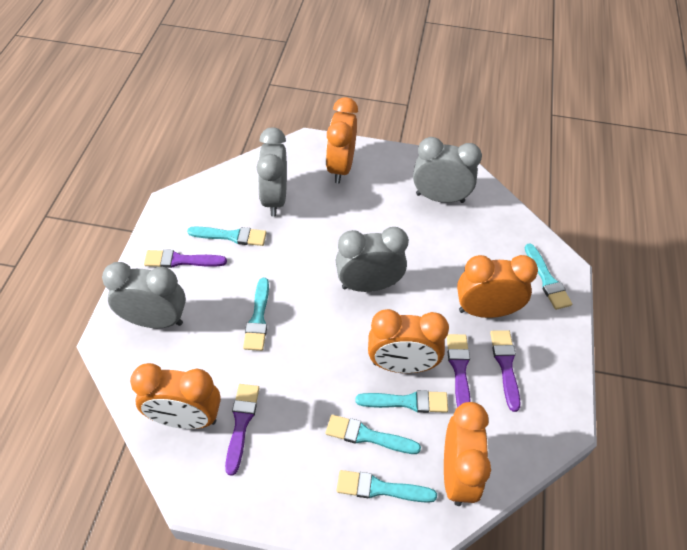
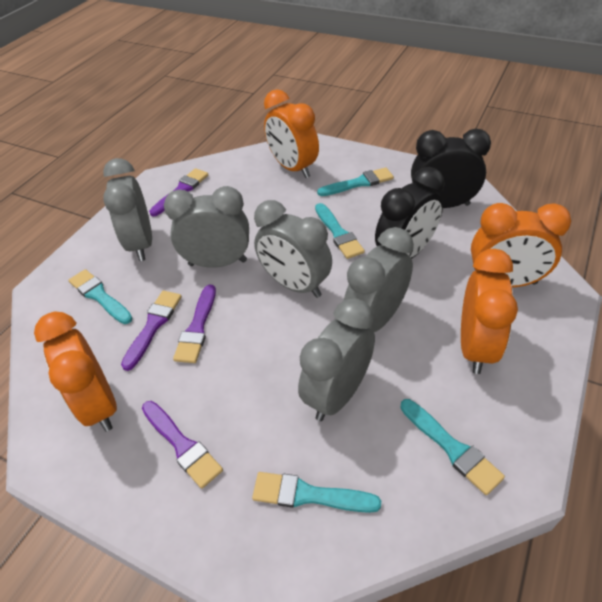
black clock: 0 -> 2
grey clock: 4 -> 5
orange clock: 5 -> 4
turquoise brush: 6 -> 5

